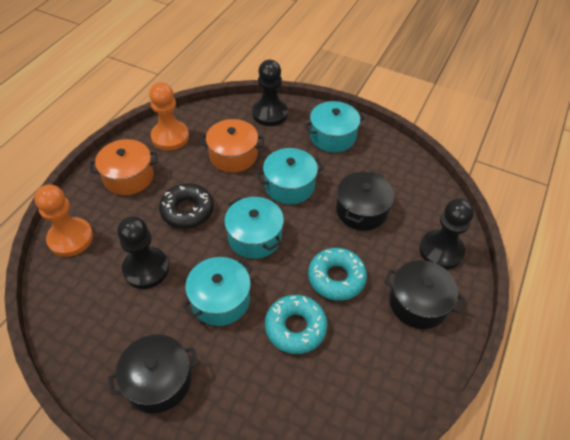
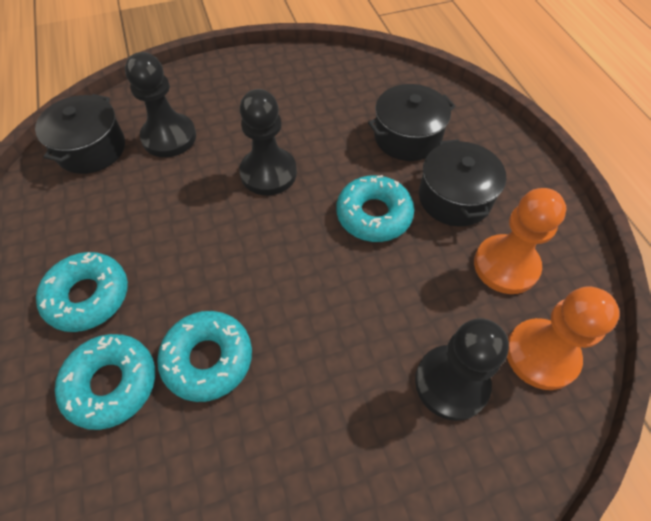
black donut: 1 -> 0
orange pot: 2 -> 0
turquoise donut: 2 -> 4
turquoise pot: 4 -> 0

